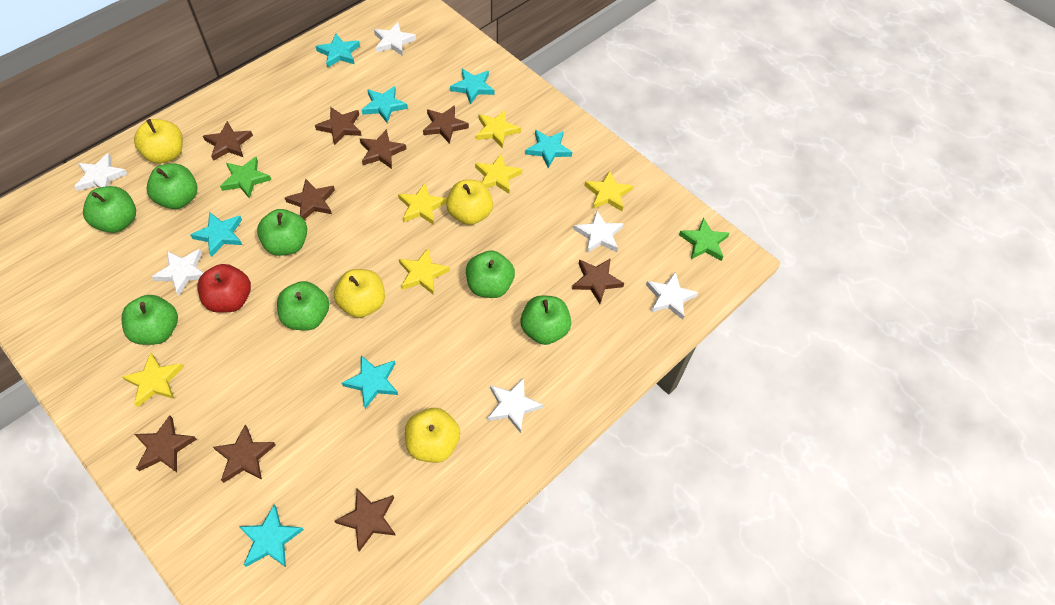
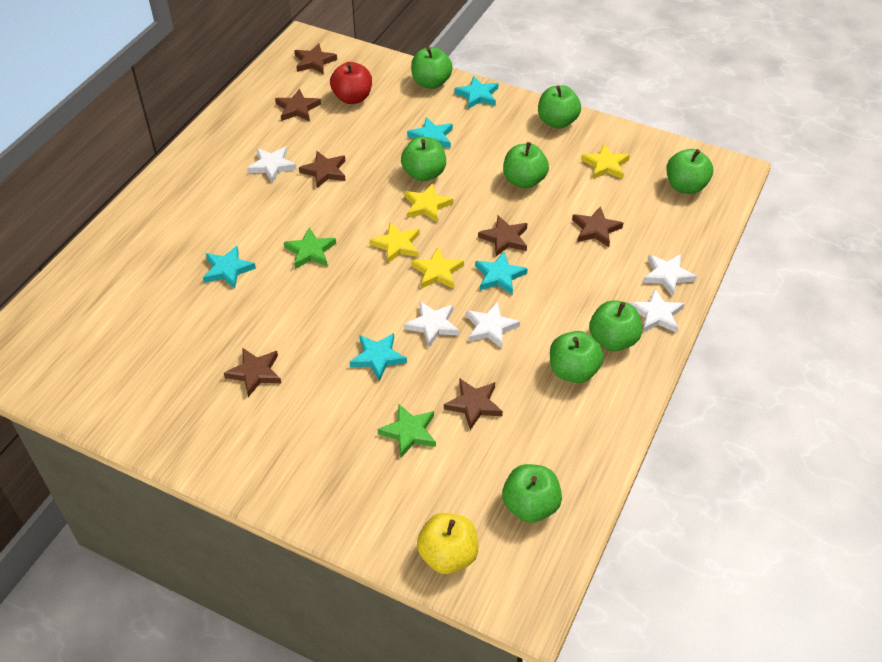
brown star: 9 -> 7
green apple: 7 -> 8
turquoise star: 7 -> 5
white star: 6 -> 5
yellow apple: 4 -> 1
yellow star: 6 -> 4

